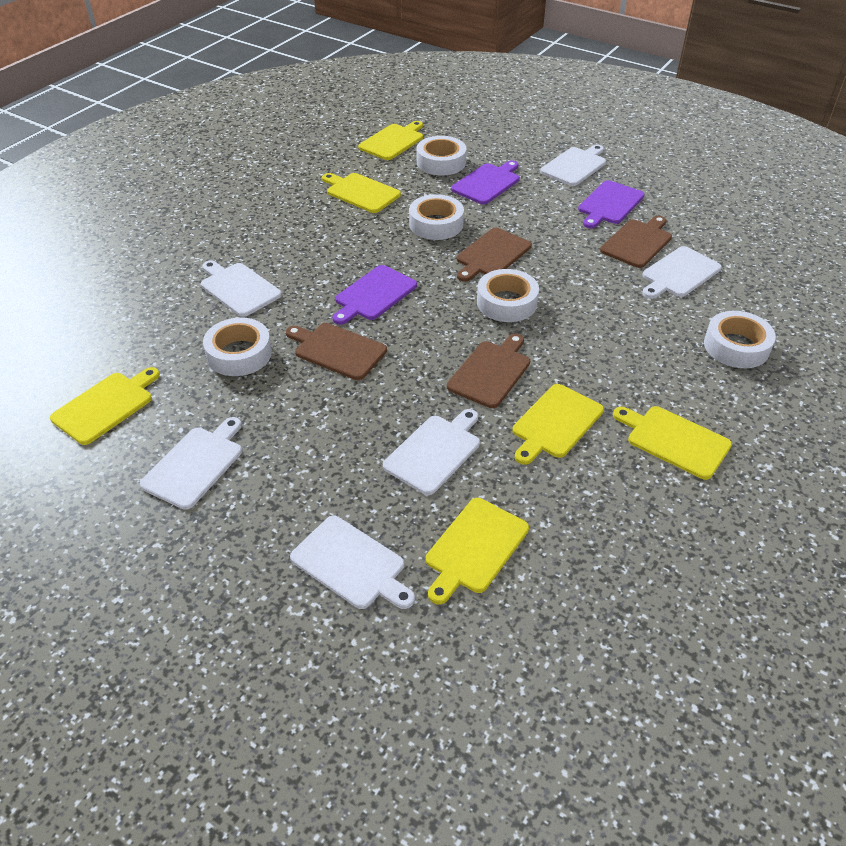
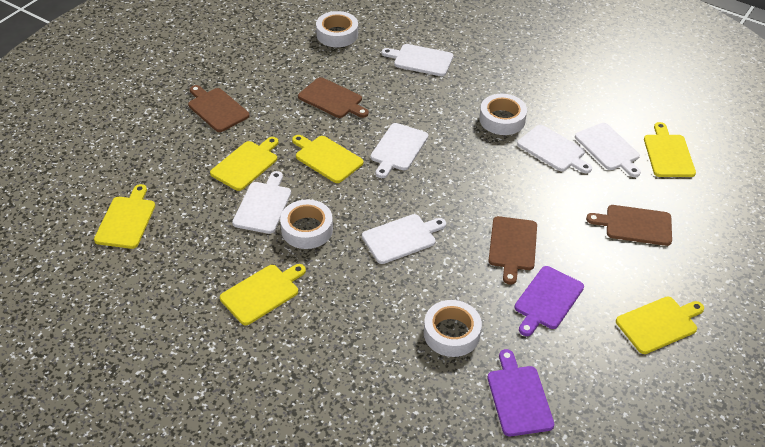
purple cutting board: 3 -> 2
white tape: 5 -> 4

